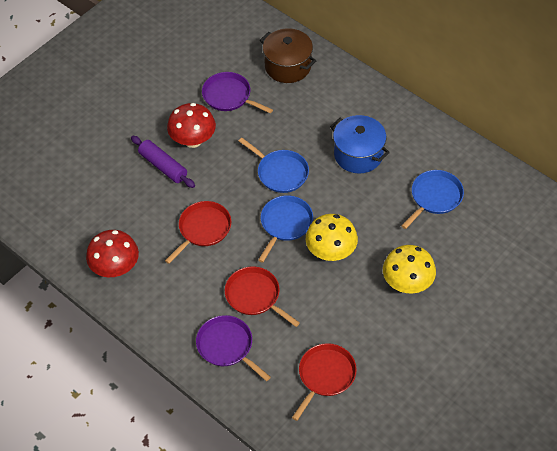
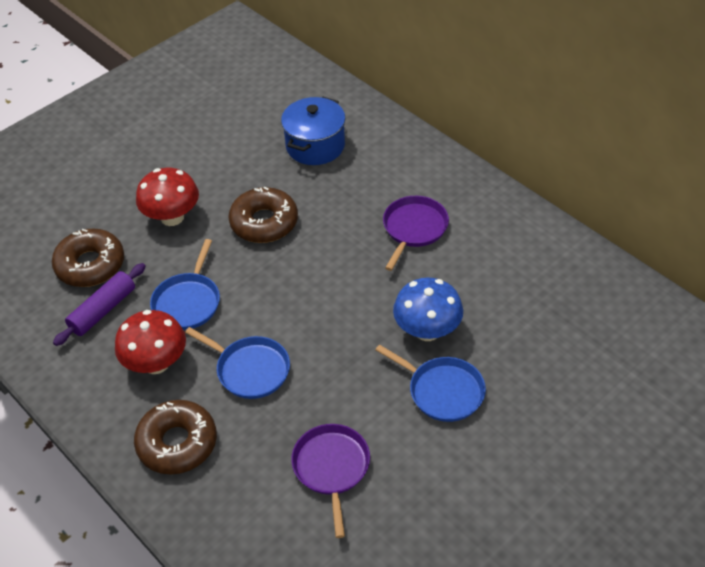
blue mushroom: 0 -> 1
brown donut: 0 -> 3
brown pot: 1 -> 0
red pan: 3 -> 0
yellow mushroom: 2 -> 0

